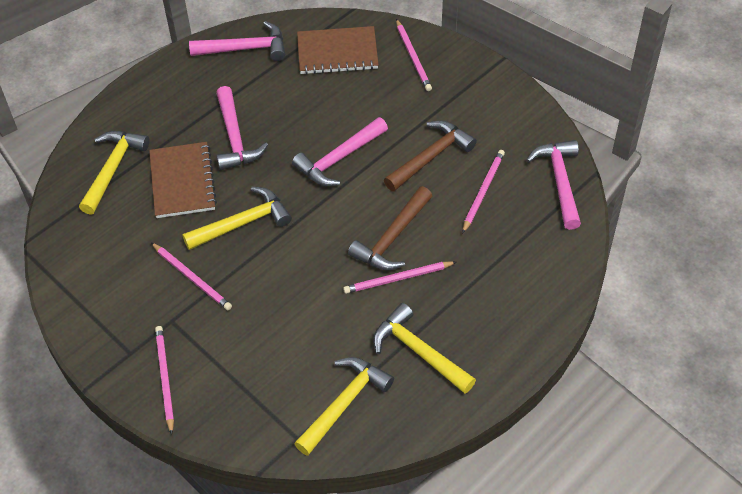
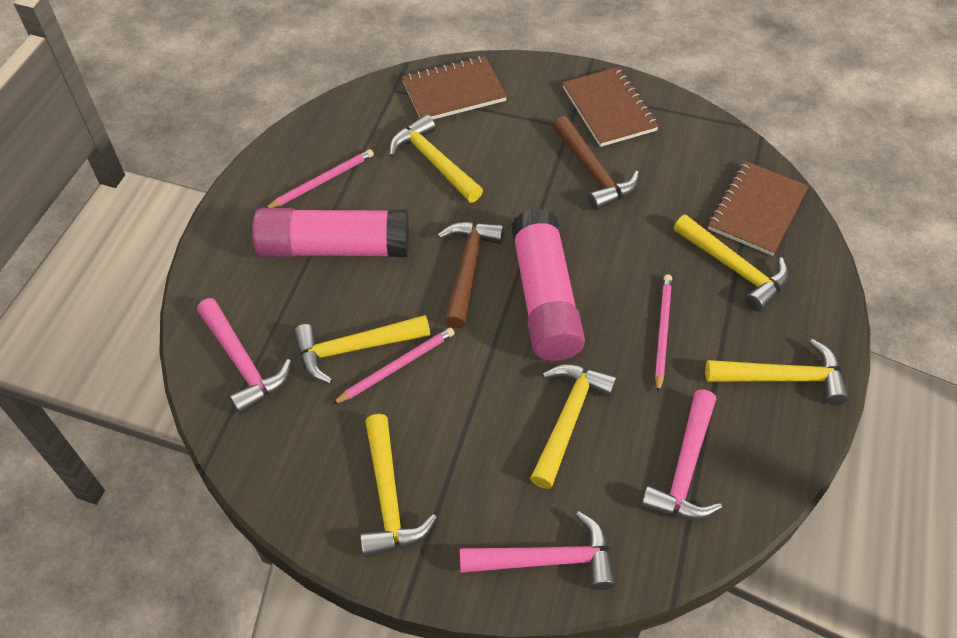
brown notebook: 2 -> 3
pink glue stick: 0 -> 2
pink hammer: 4 -> 3
pink pencil: 5 -> 3
yellow hammer: 4 -> 6

